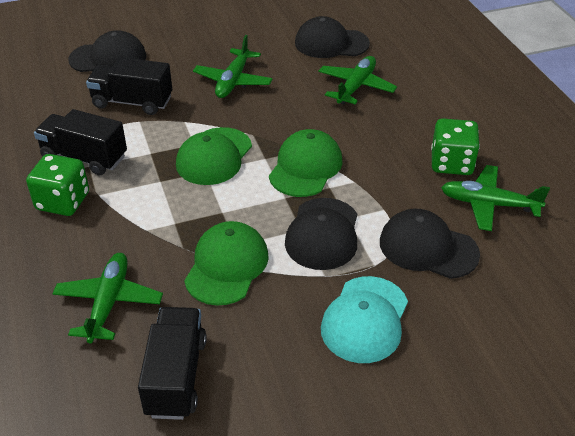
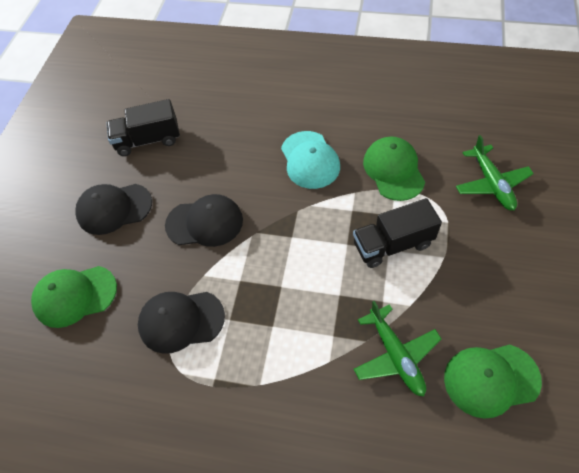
black cap: 4 -> 3
black truck: 3 -> 2
green dice: 2 -> 0
green plane: 4 -> 2

